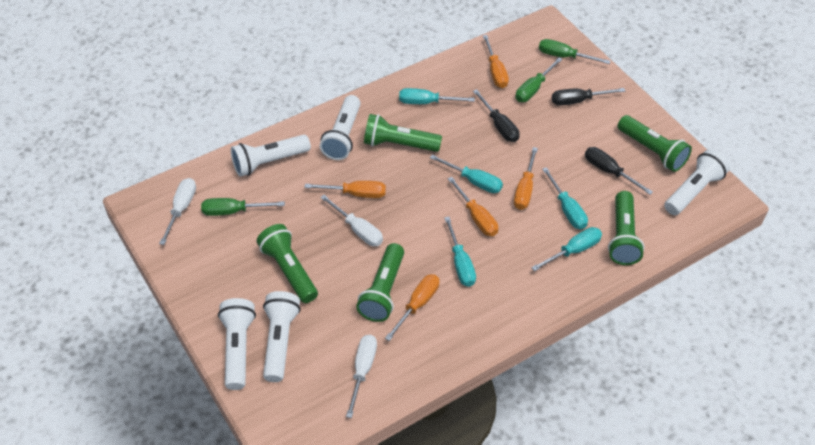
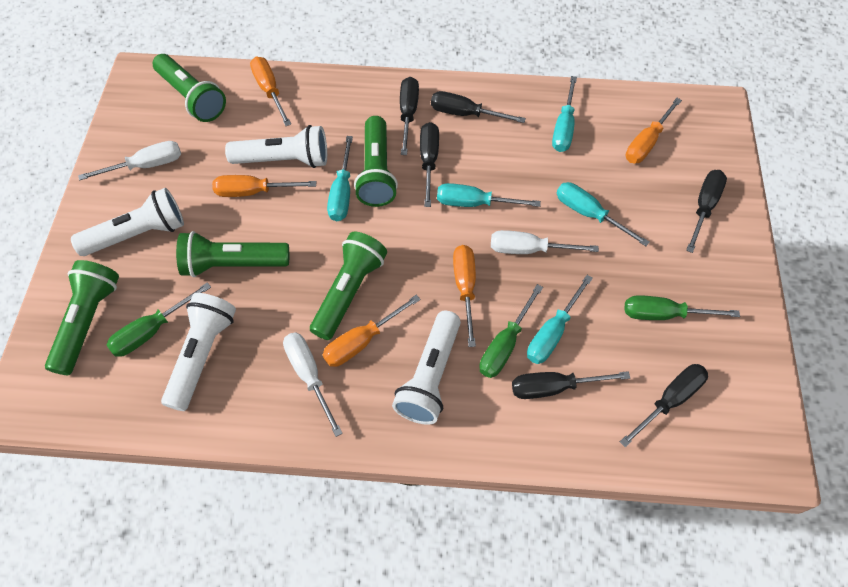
black screwdriver: 3 -> 6
white flashlight: 5 -> 4

